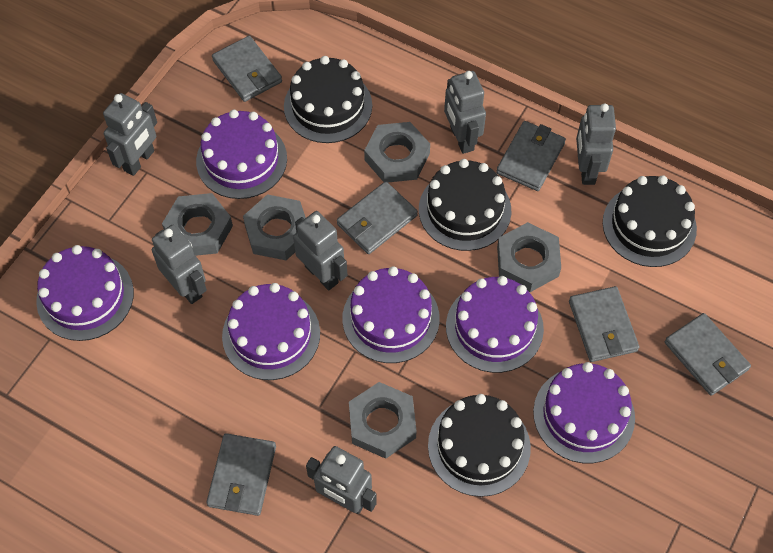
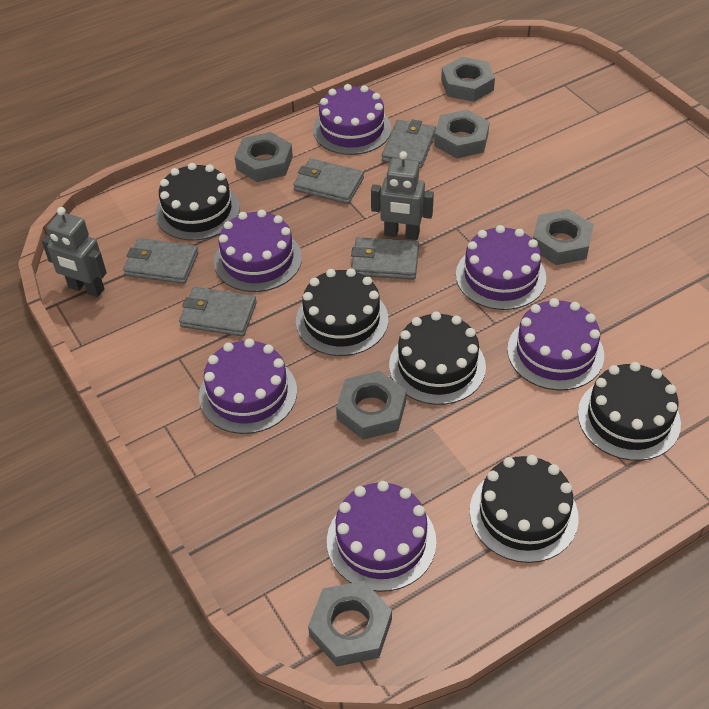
black cake: 4 -> 5
grey nut: 5 -> 6
grey robot: 6 -> 2
grey wallet: 6 -> 5

